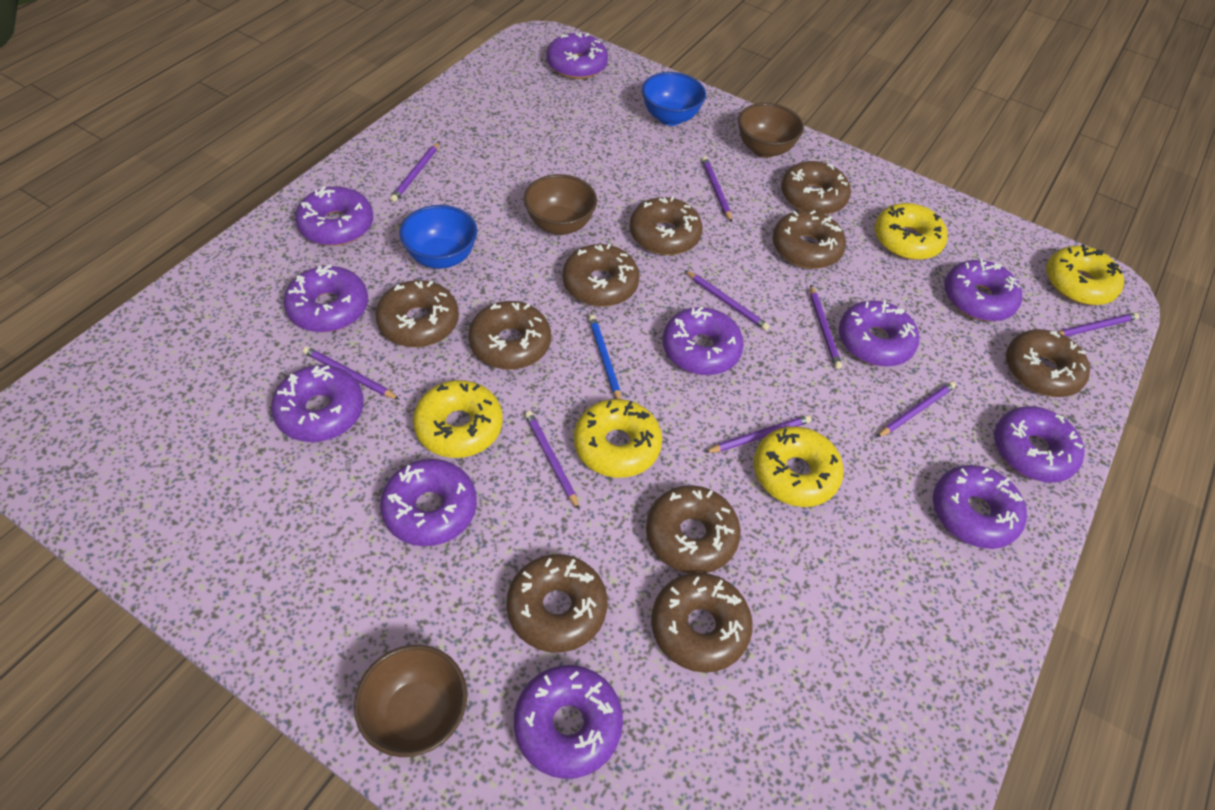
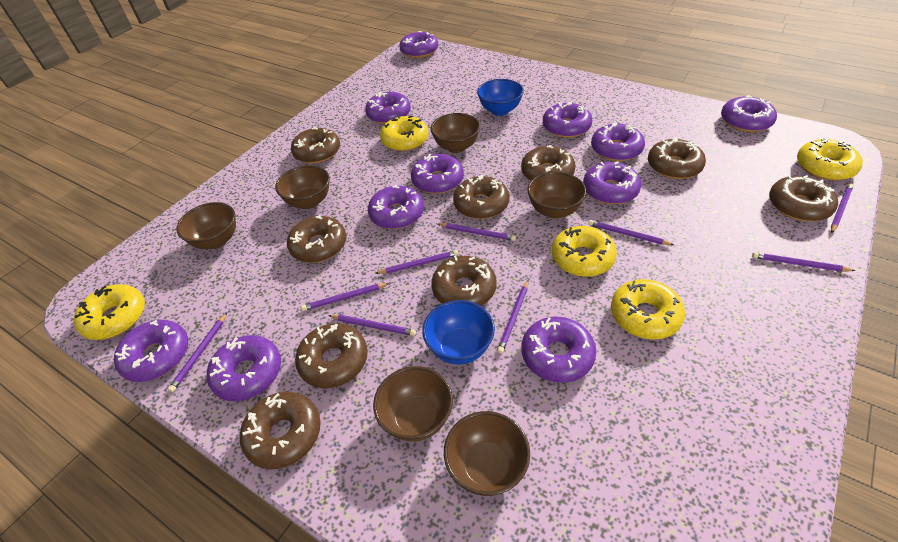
blue pencil: 1 -> 0
brown bowl: 3 -> 6
brown donut: 10 -> 9

